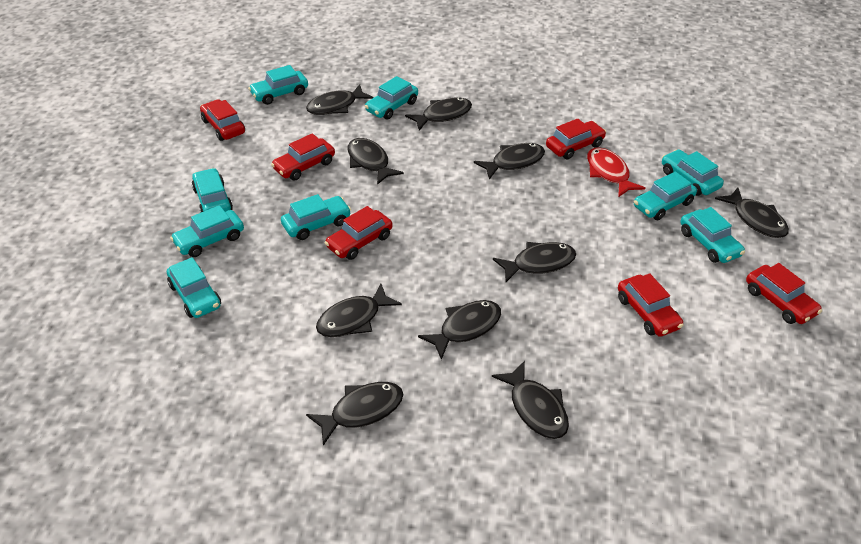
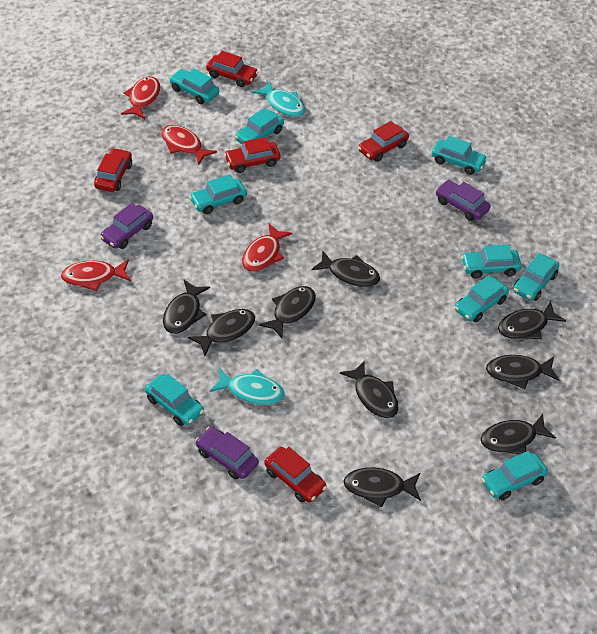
black fish: 10 -> 9
purple car: 0 -> 3
red car: 6 -> 5
red fish: 1 -> 4
turquoise fish: 0 -> 2

